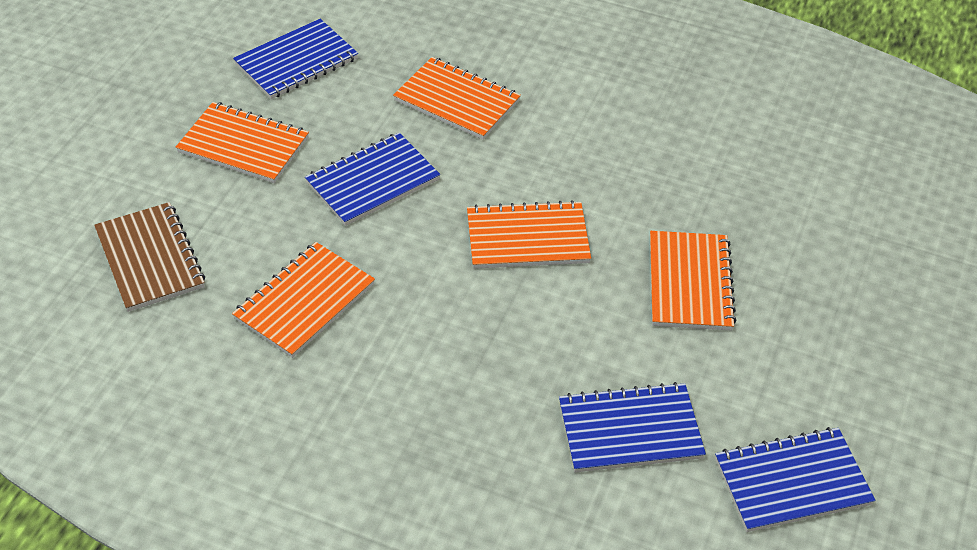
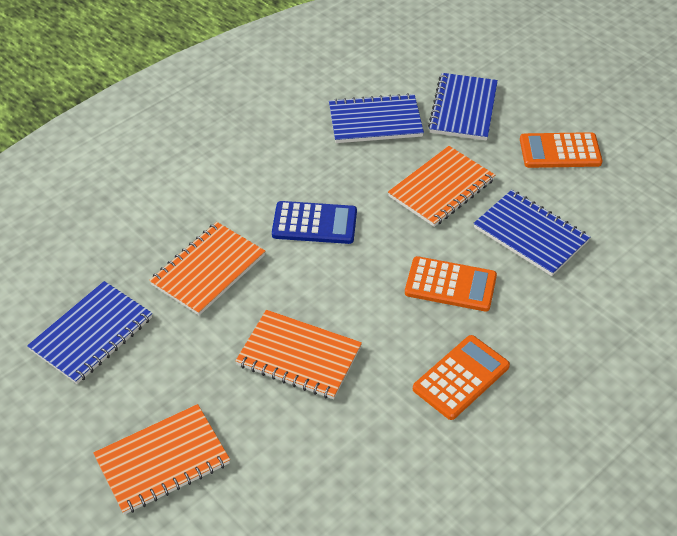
blue calculator: 0 -> 1
brown notebook: 1 -> 0
orange calculator: 0 -> 3
orange notebook: 5 -> 4

